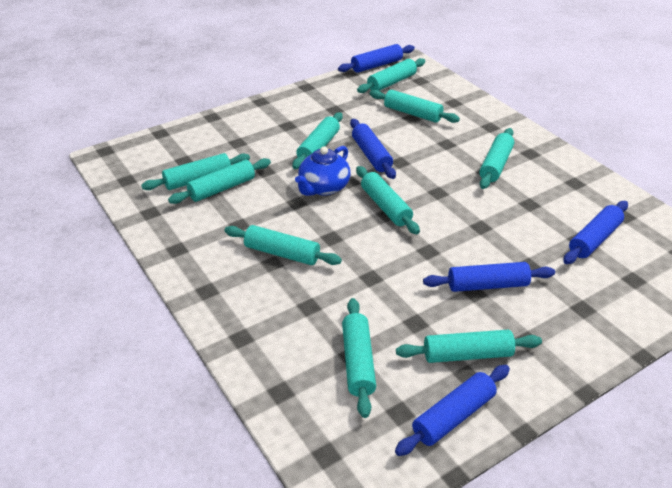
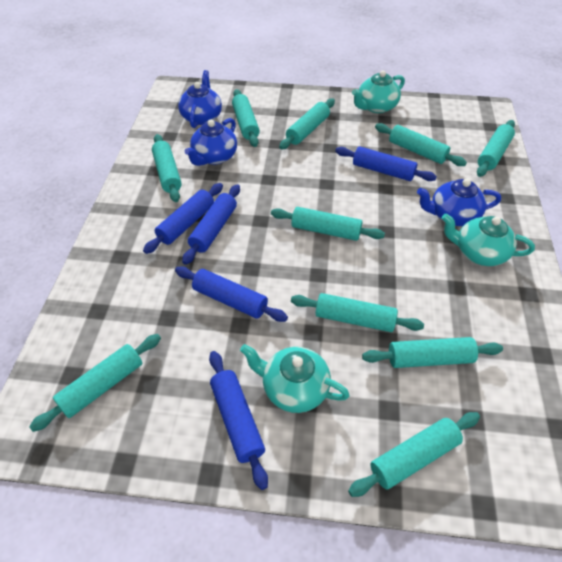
blue teapot: 1 -> 3
turquoise teapot: 0 -> 3

